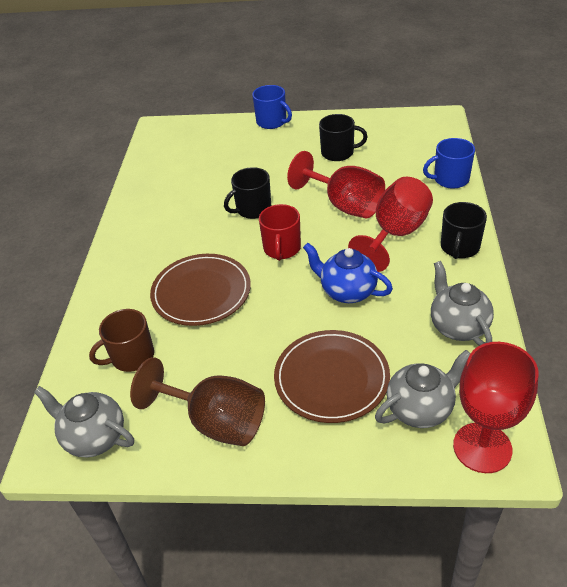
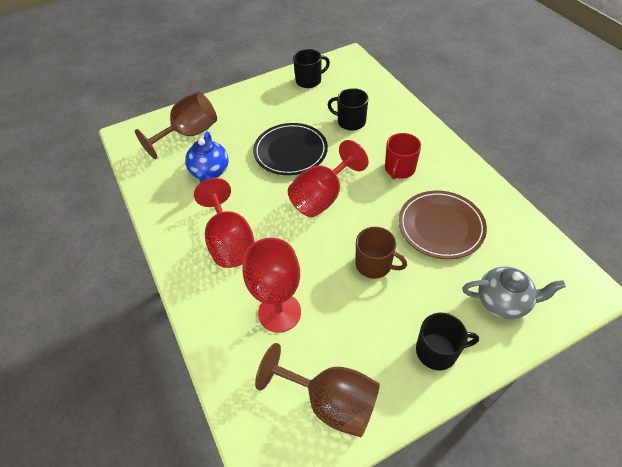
black plate: 0 -> 1
blue mug: 2 -> 0
brown goblet: 1 -> 2
brown plate: 2 -> 1
grey teapot: 3 -> 1

